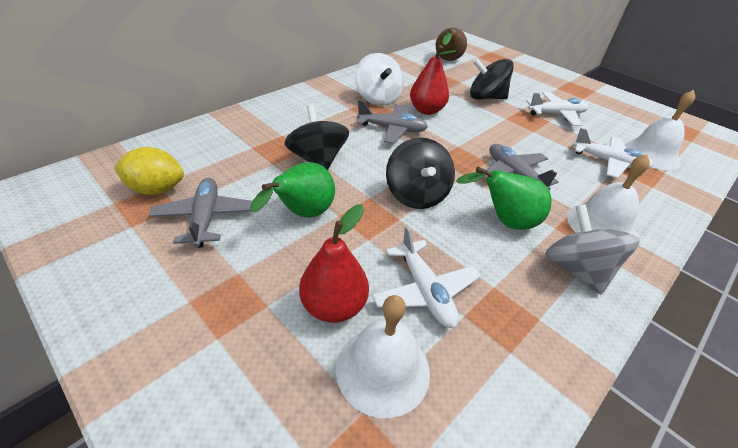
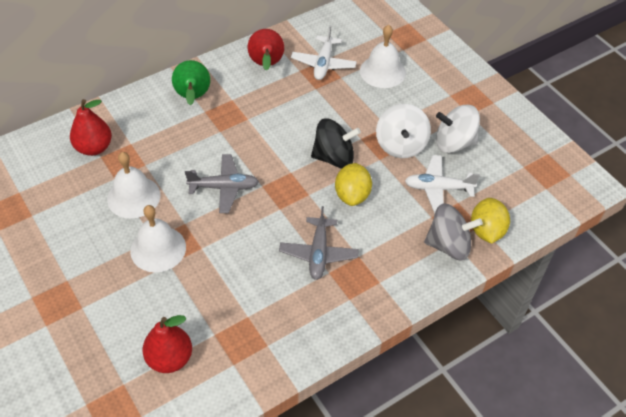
black spinning top: 3 -> 1
brown pear: 1 -> 0
green pear: 2 -> 1
grey plane: 3 -> 2
red pear: 2 -> 3
white plane: 3 -> 2
white spinning top: 1 -> 2
yellow lemon: 1 -> 2

